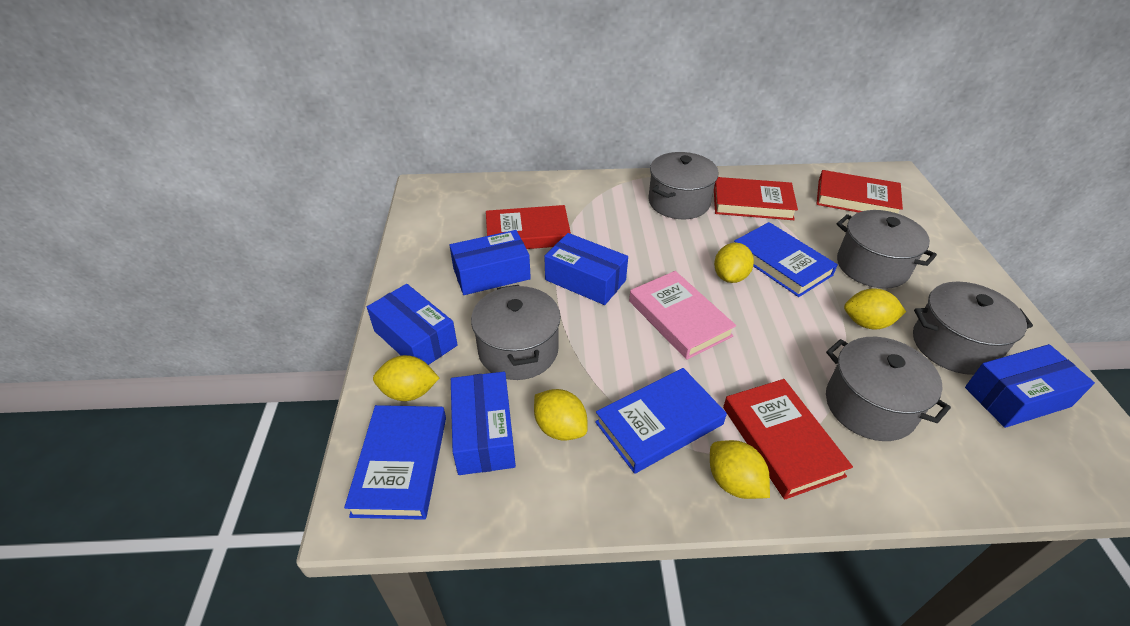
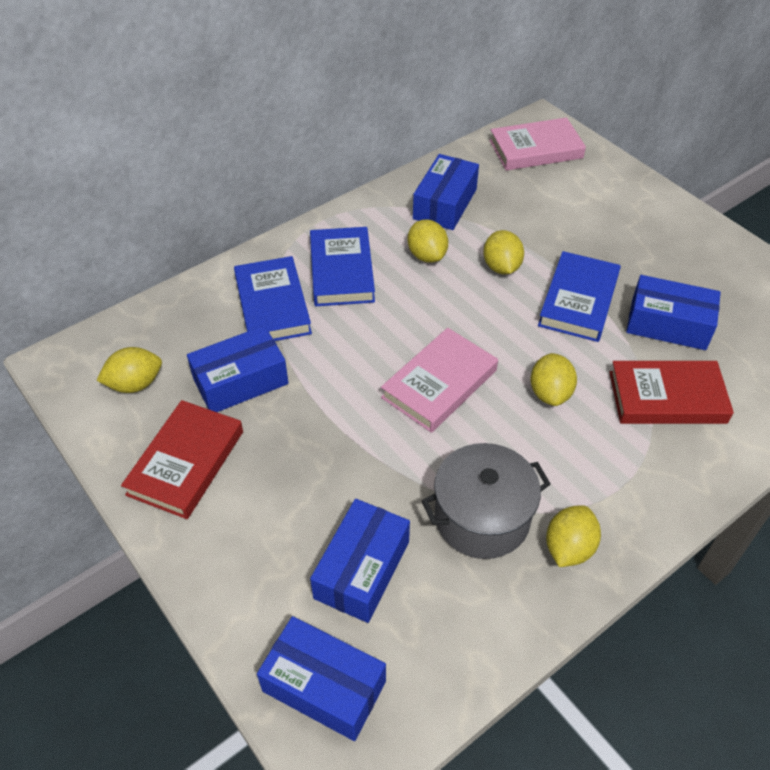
grey pot: 5 -> 1
pink book: 1 -> 2
red book: 4 -> 2

